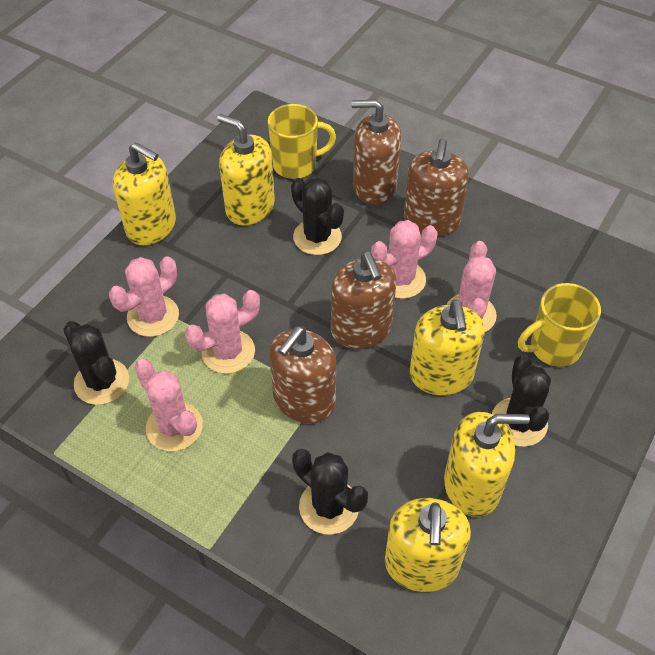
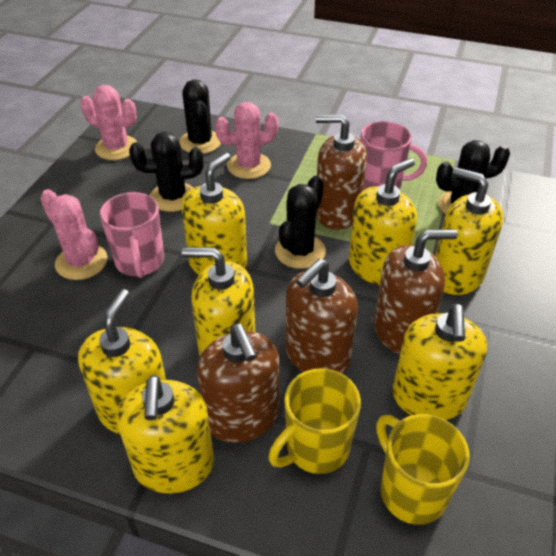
pink cactus: 5 -> 3
pink mug: 0 -> 2
yellow soap dispenser: 5 -> 7

